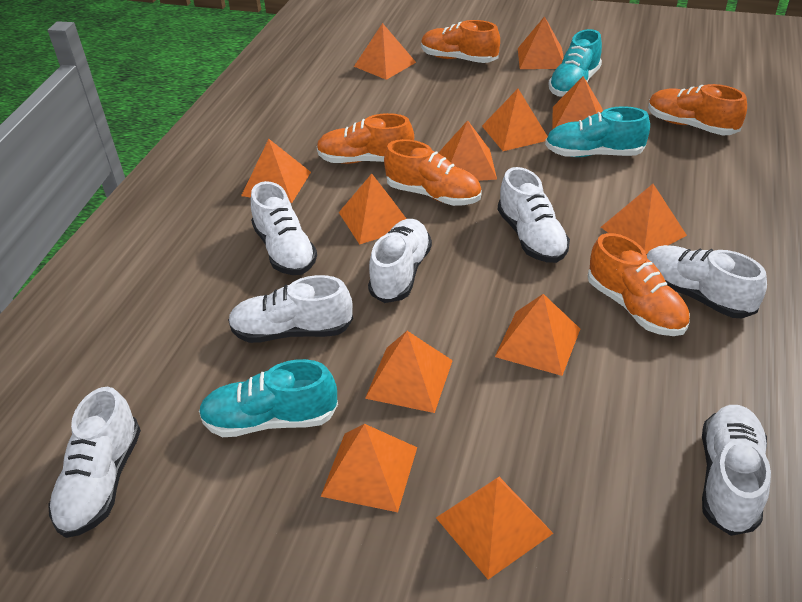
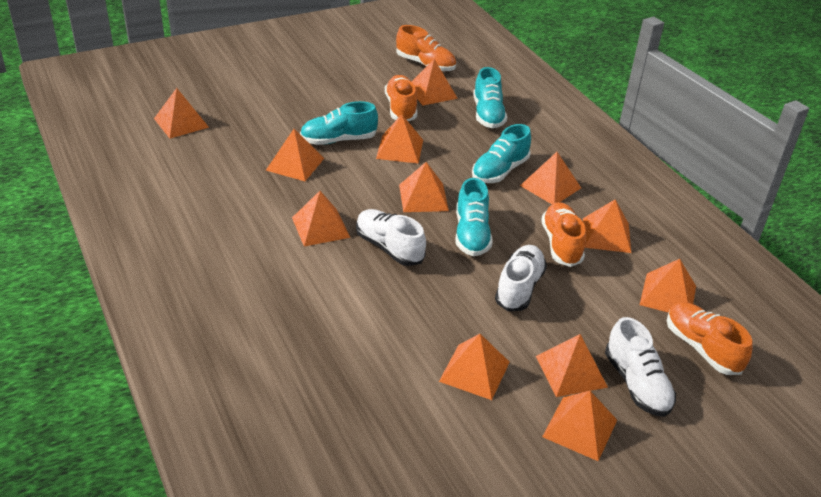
orange shoe: 5 -> 4
turquoise shoe: 3 -> 4
white shoe: 7 -> 3

